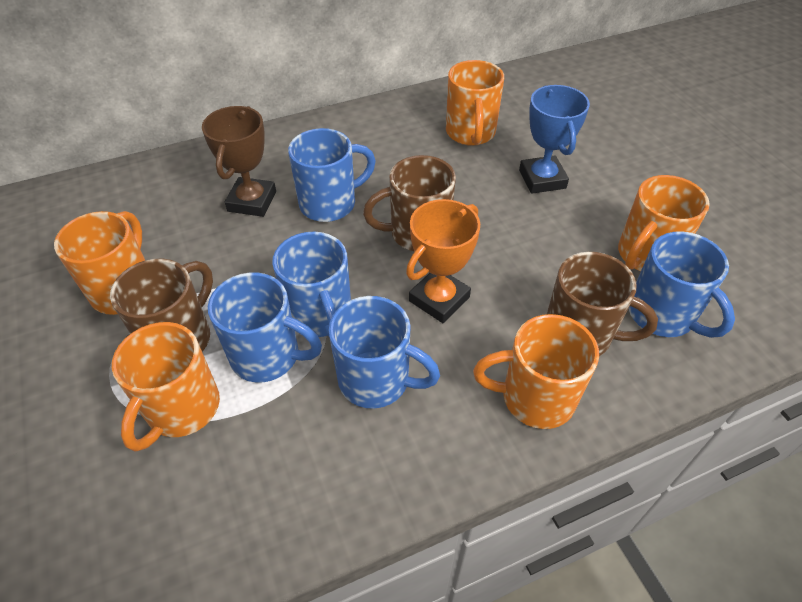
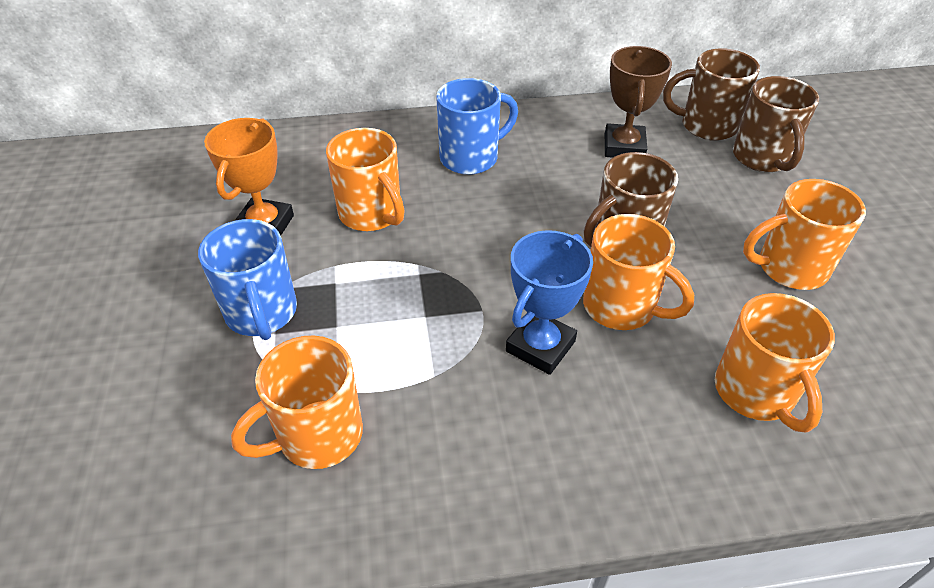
blue mug: 5 -> 2

